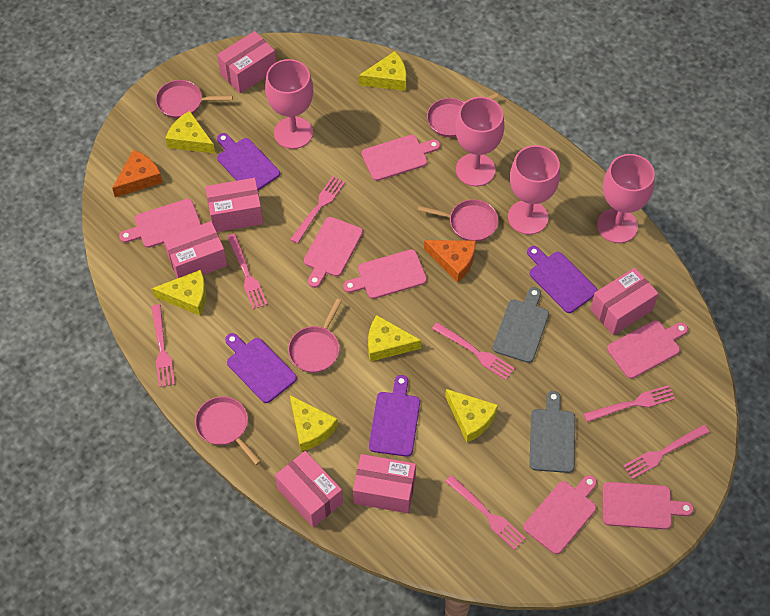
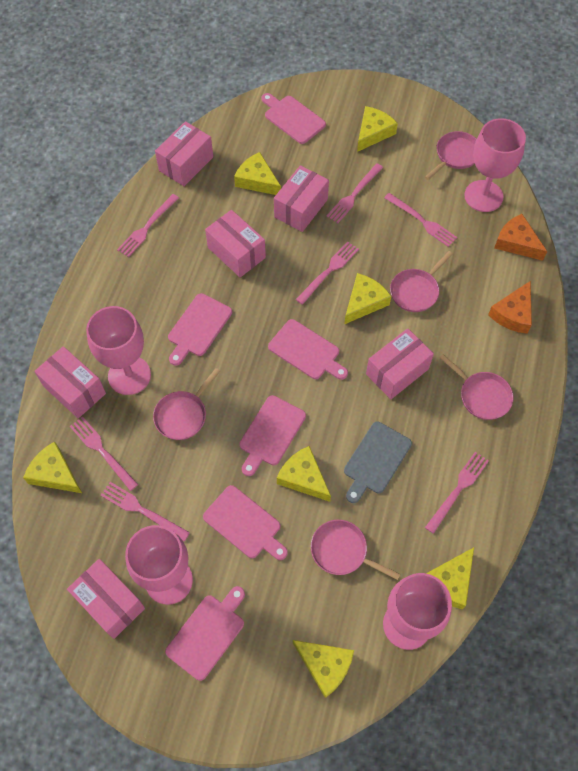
grey cutting board: 2 -> 1
pink cutting board: 7 -> 6
purple cutting board: 4 -> 0
yellow cheese: 6 -> 7

